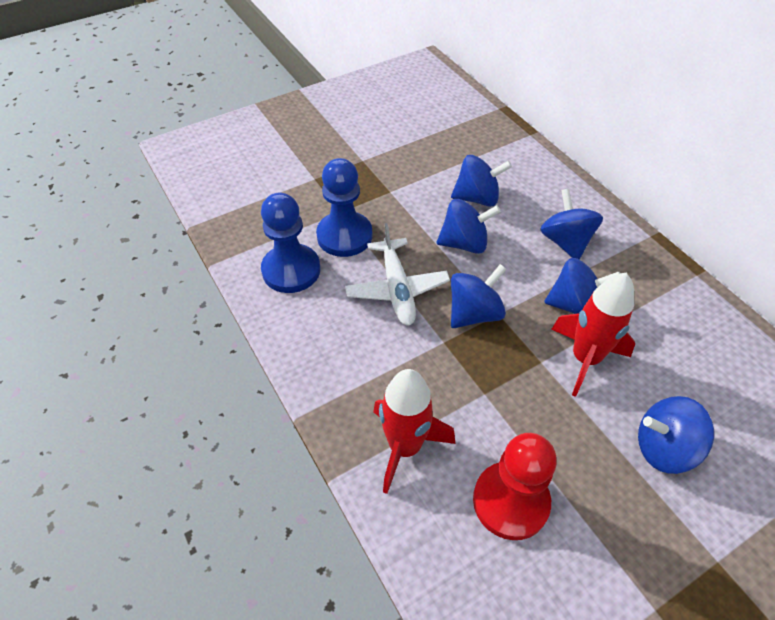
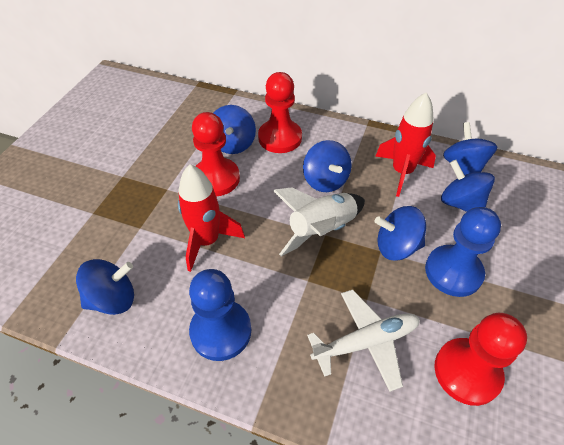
red pawn: 1 -> 3
white rocket: 0 -> 1

